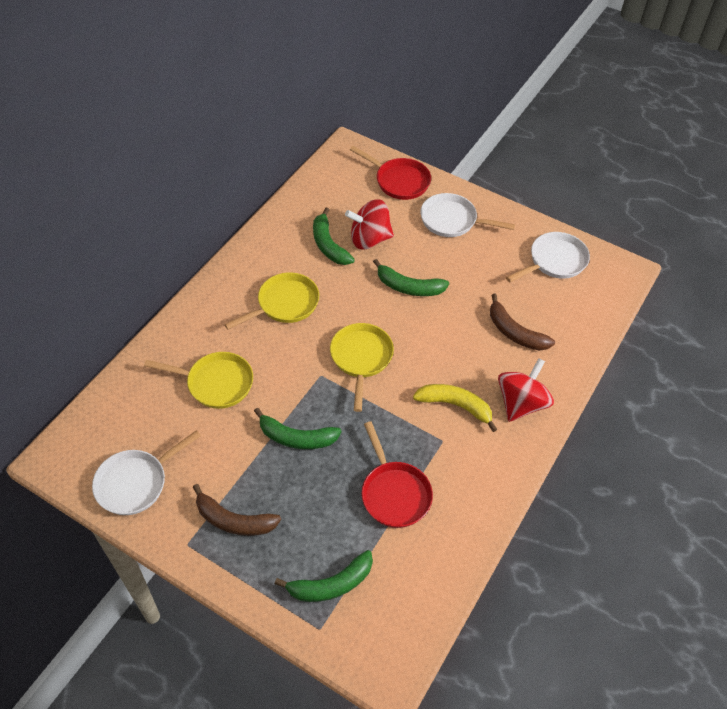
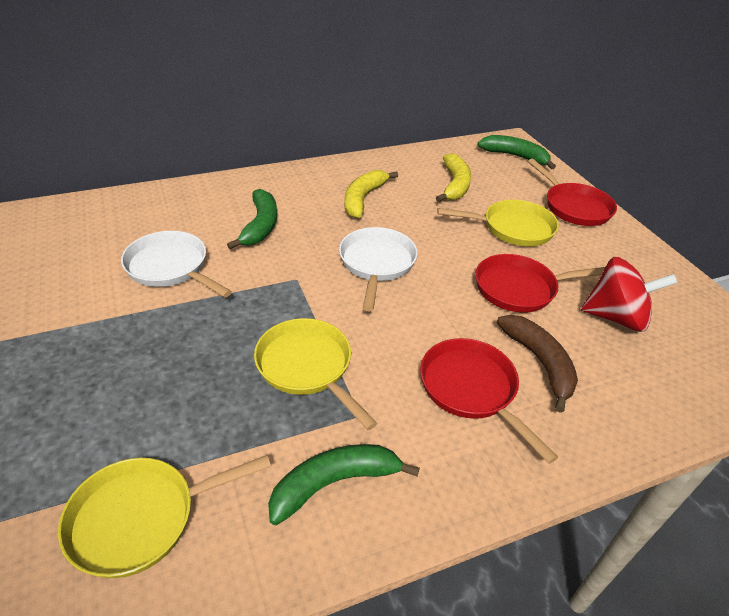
brown banana: 2 -> 1
green banana: 4 -> 3
red pan: 2 -> 3
red spinning top: 2 -> 1
white pan: 3 -> 2
yellow banana: 1 -> 2

